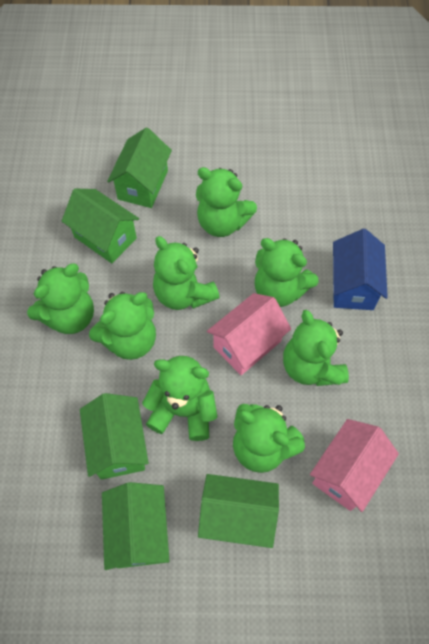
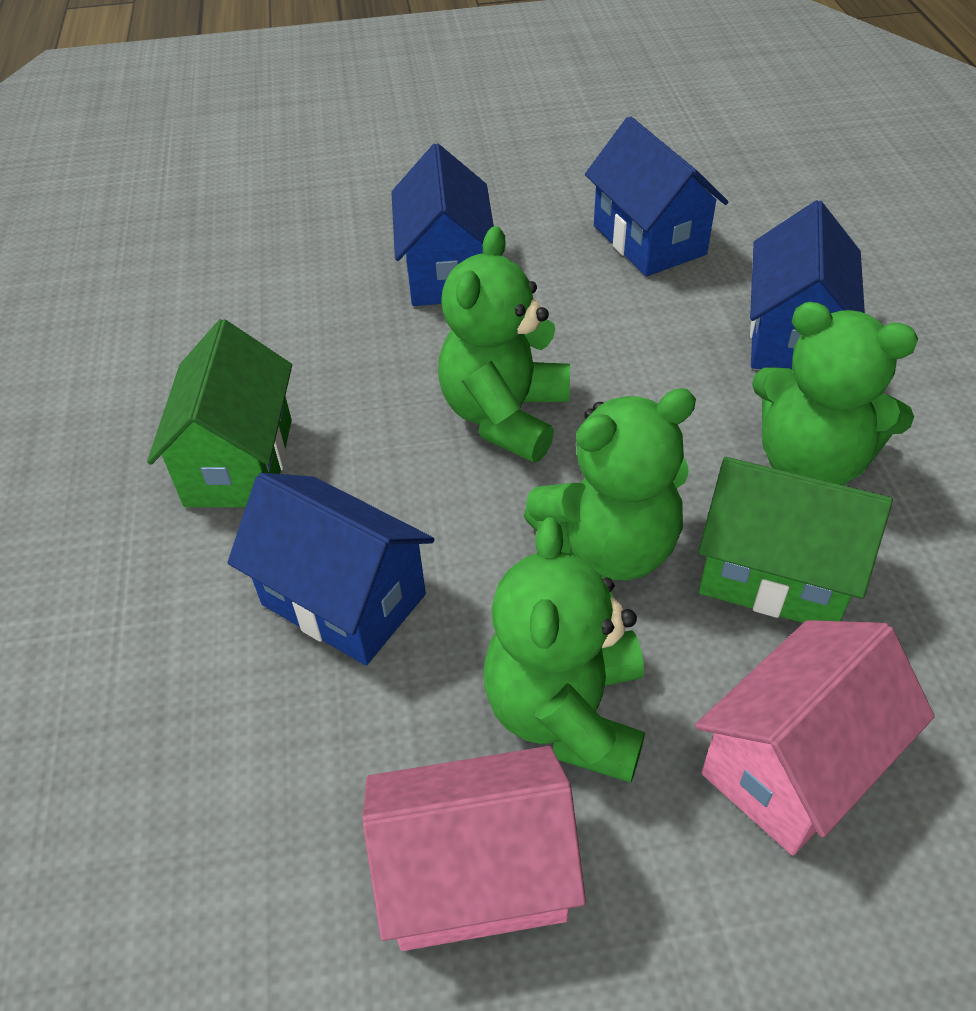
blue house: 1 -> 4
green house: 5 -> 2
green teddy bear: 8 -> 4

